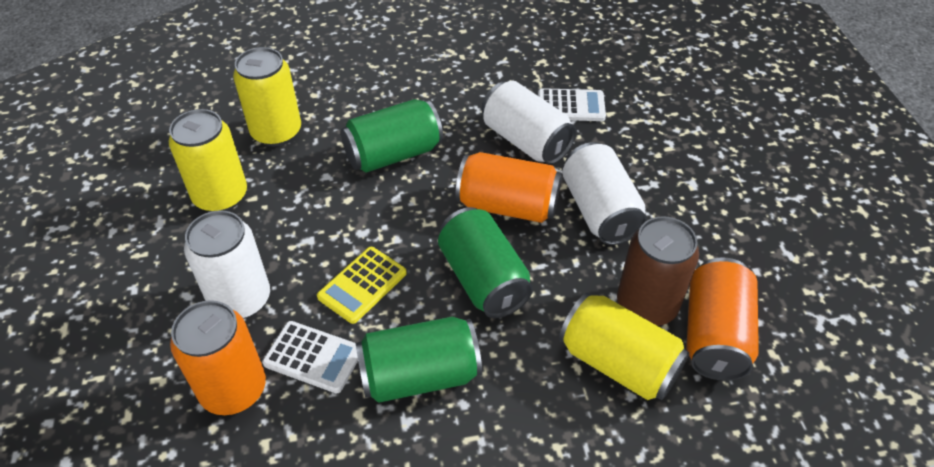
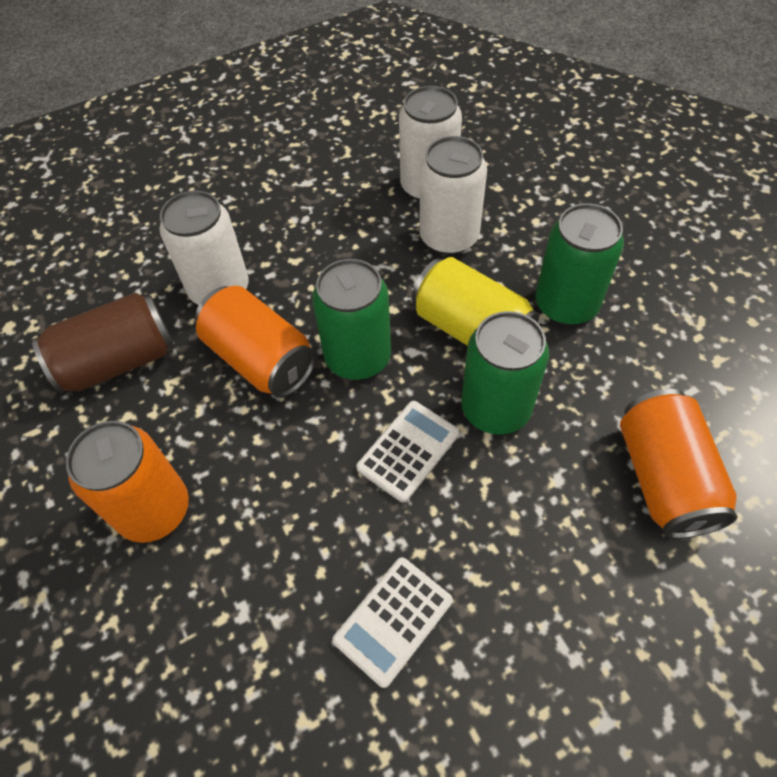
yellow calculator: 1 -> 0
yellow can: 3 -> 1

